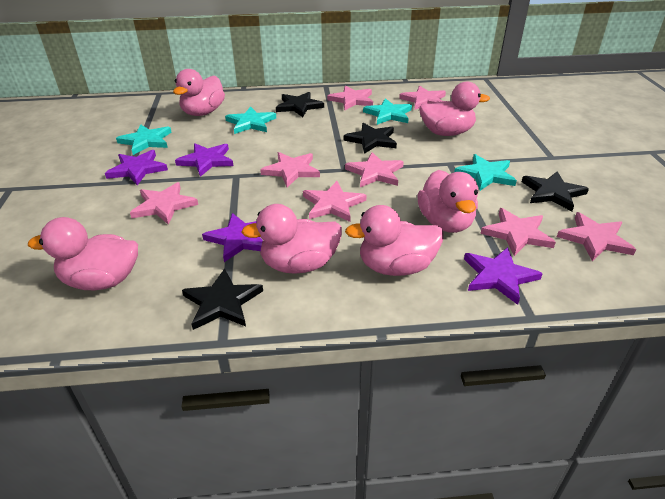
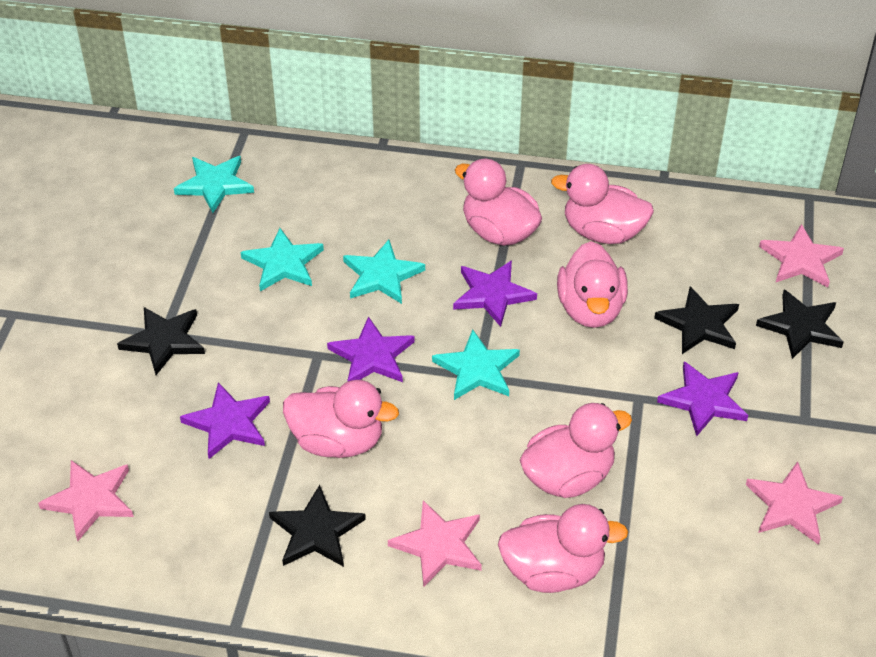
pink star: 8 -> 4

